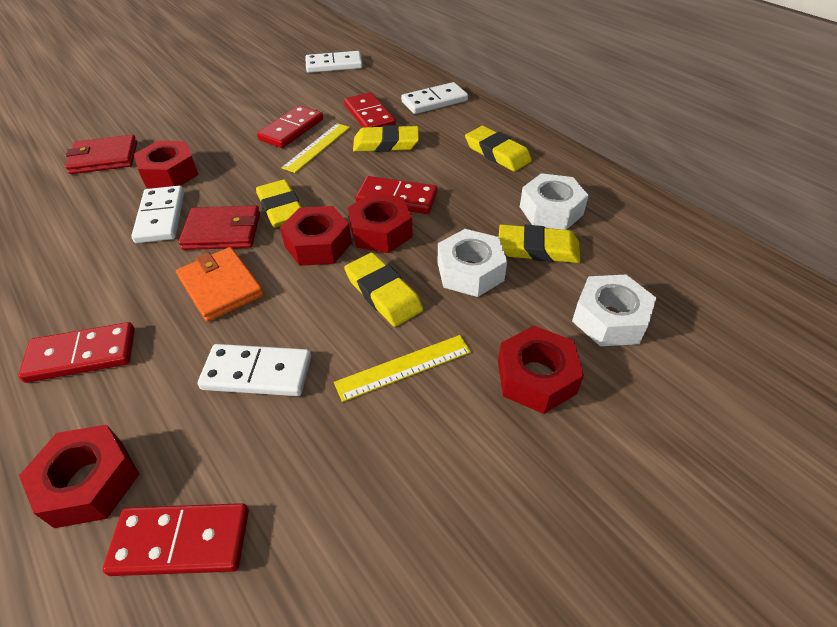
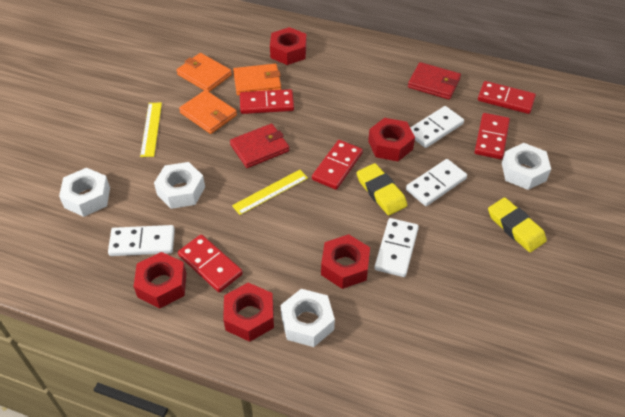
orange wallet: 1 -> 3
white nut: 3 -> 4
yellow eraser: 5 -> 2

